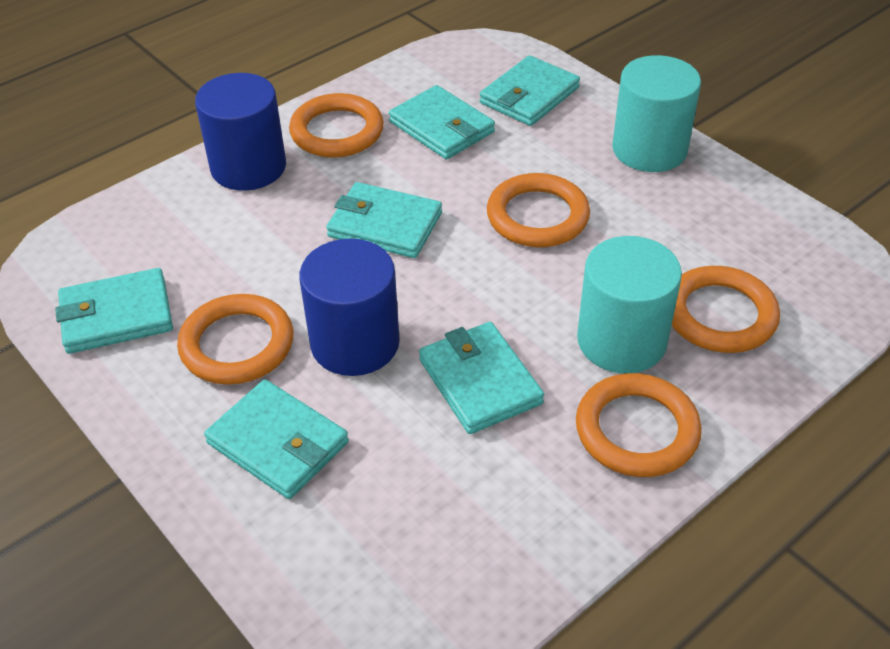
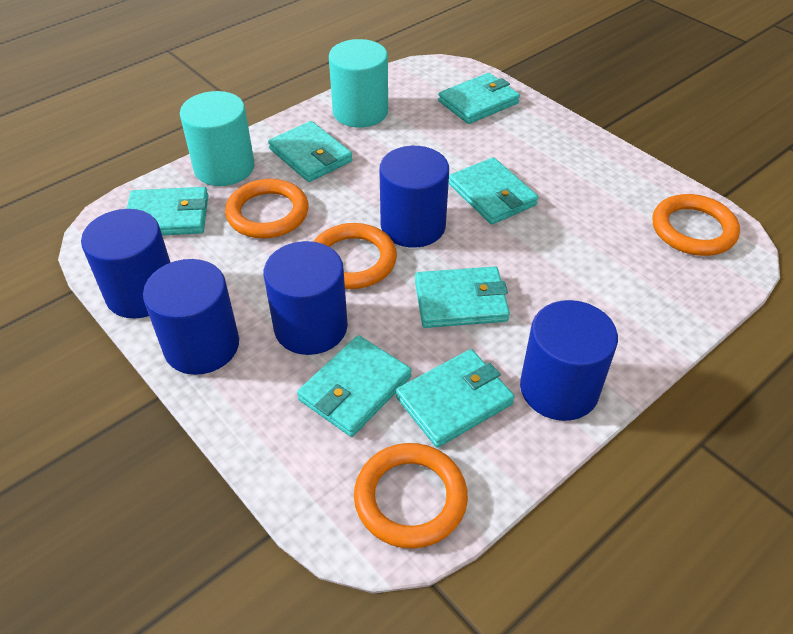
blue cylinder: 2 -> 5
orange ring: 5 -> 4
turquoise wallet: 6 -> 7

